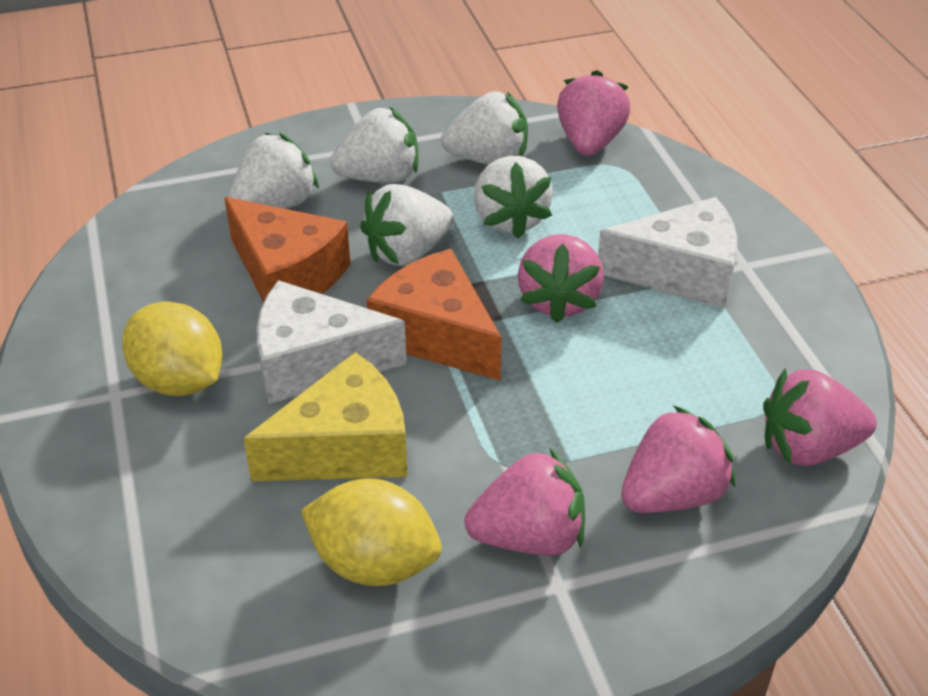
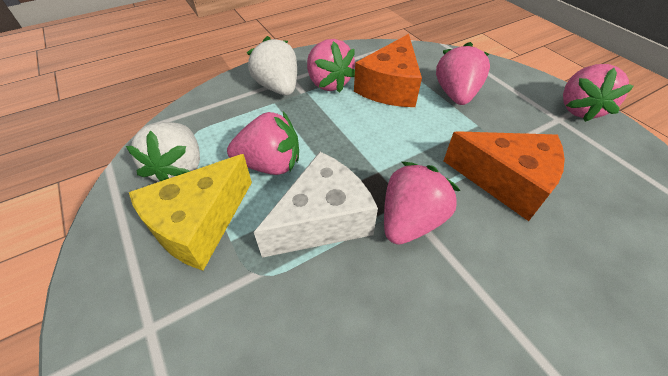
white cheese: 2 -> 1
white strawberry: 5 -> 2
yellow lemon: 2 -> 0

